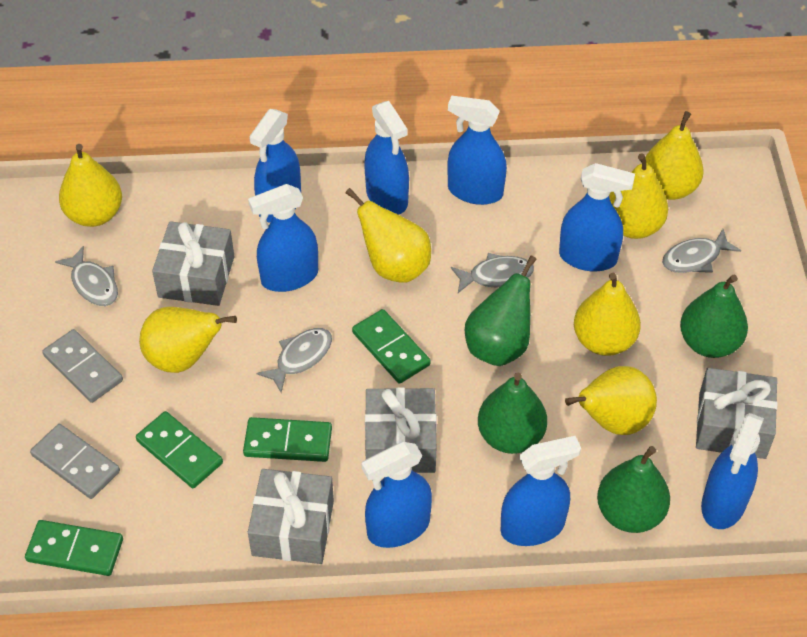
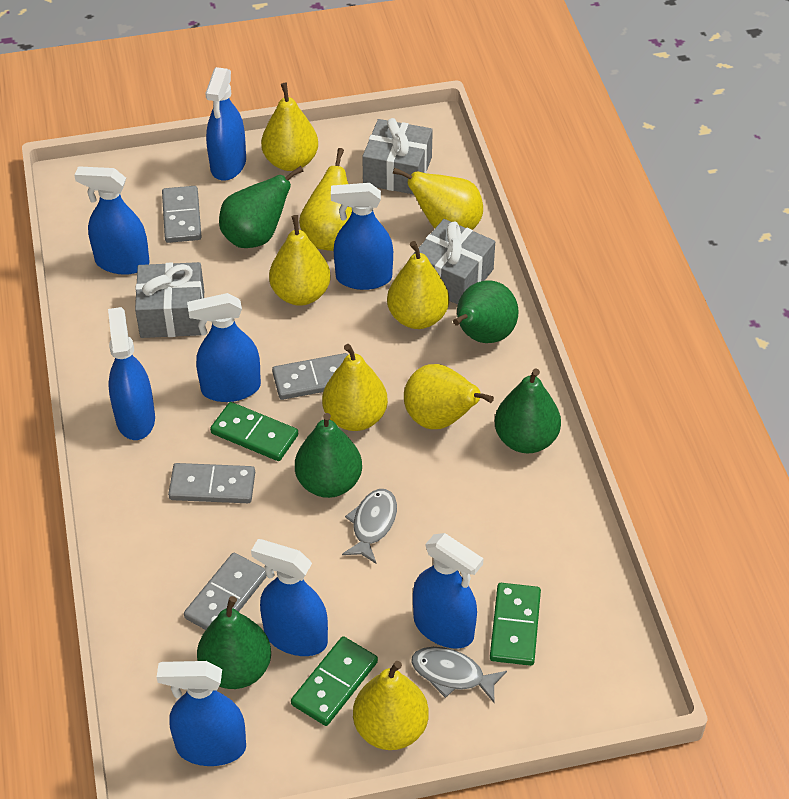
green domino: 4 -> 3
green pear: 4 -> 5
grey domino: 2 -> 4
grey fish: 4 -> 2
grey gift: 4 -> 3
yellow pear: 7 -> 8

